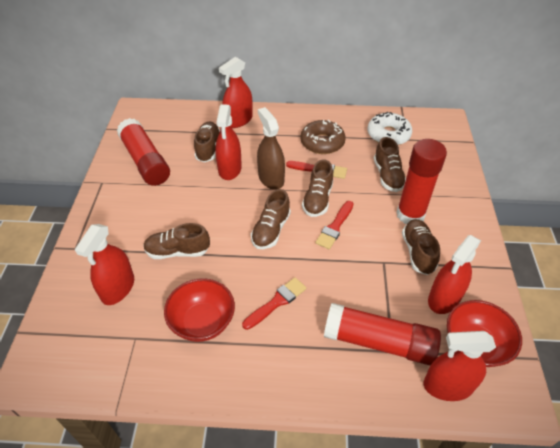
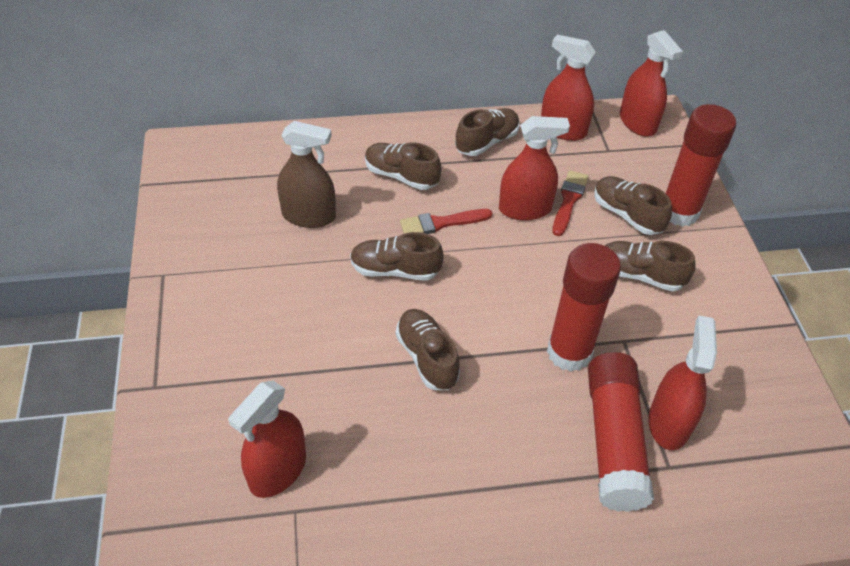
brown donut: 1 -> 0
red bowl: 2 -> 0
red brush: 3 -> 2
white donut: 1 -> 0

